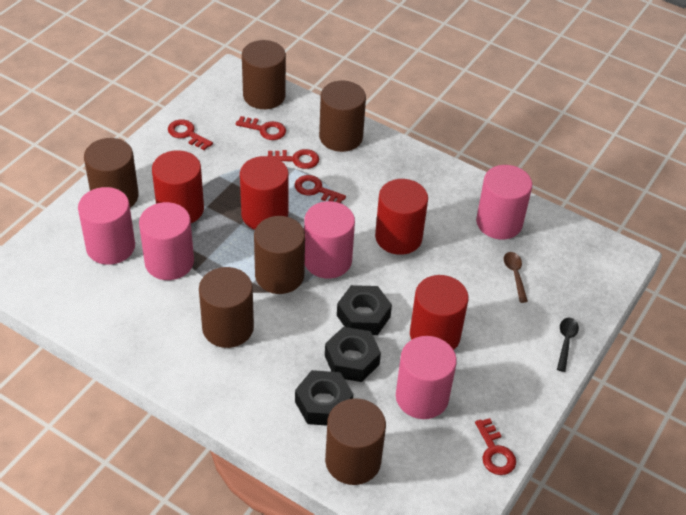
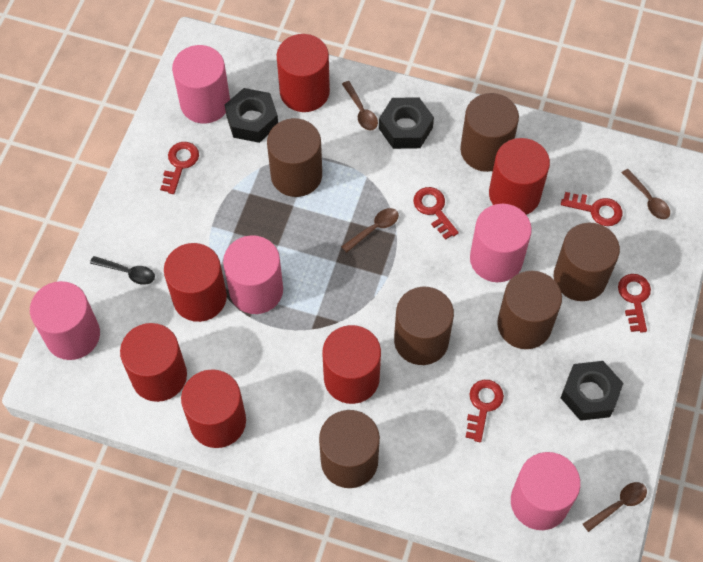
brown spoon: 1 -> 4
red cylinder: 4 -> 6

